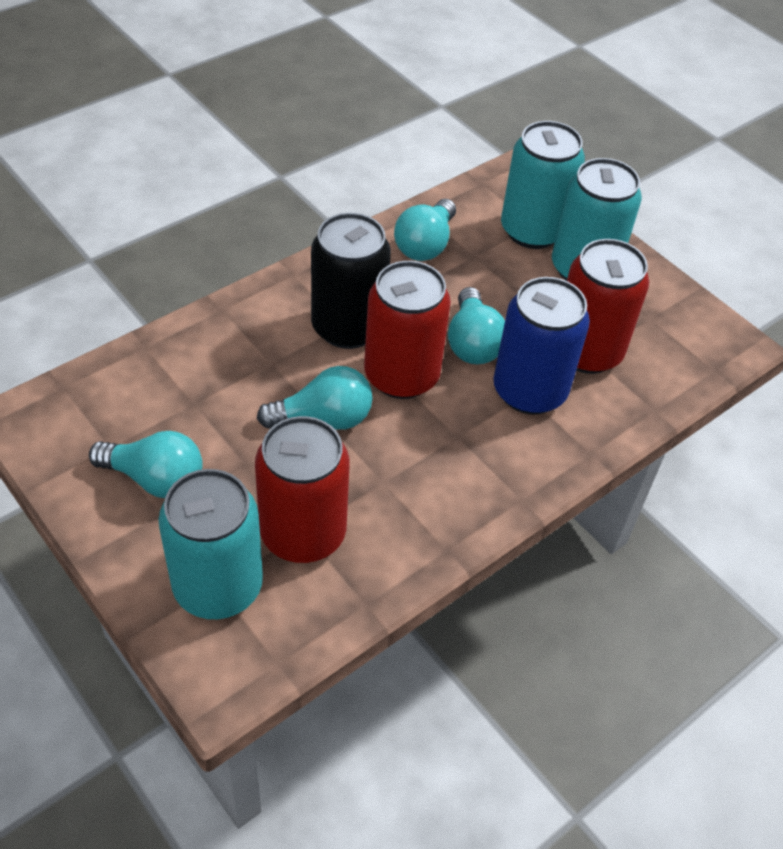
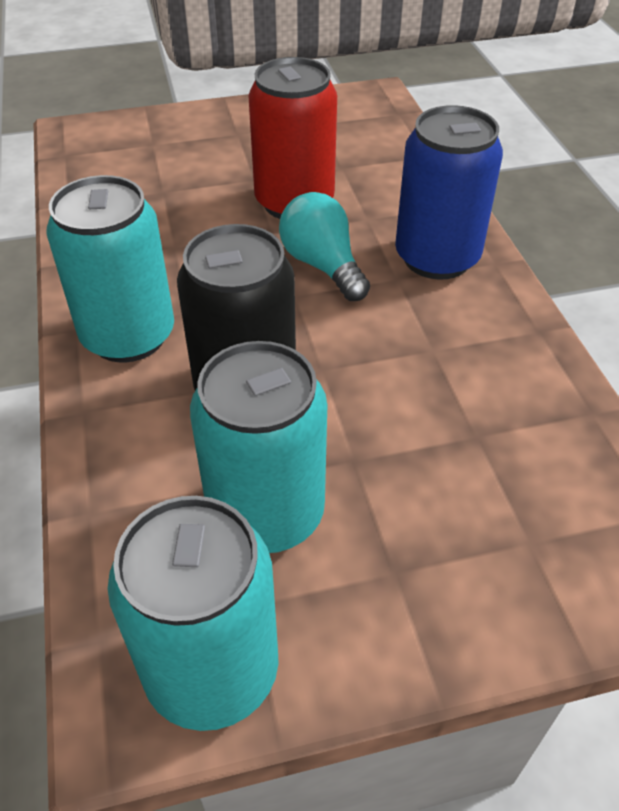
red can: 3 -> 1
turquoise light bulb: 4 -> 1

